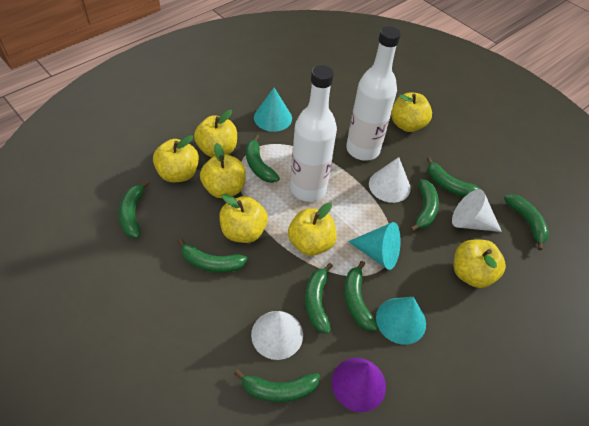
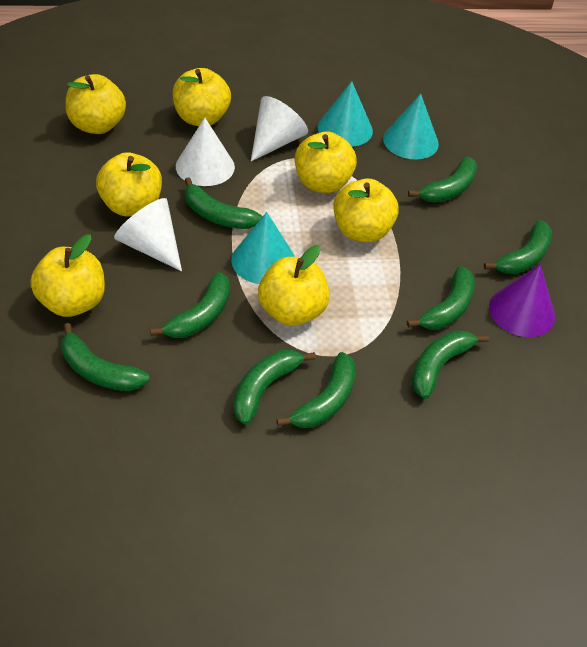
white bottle: 2 -> 0

